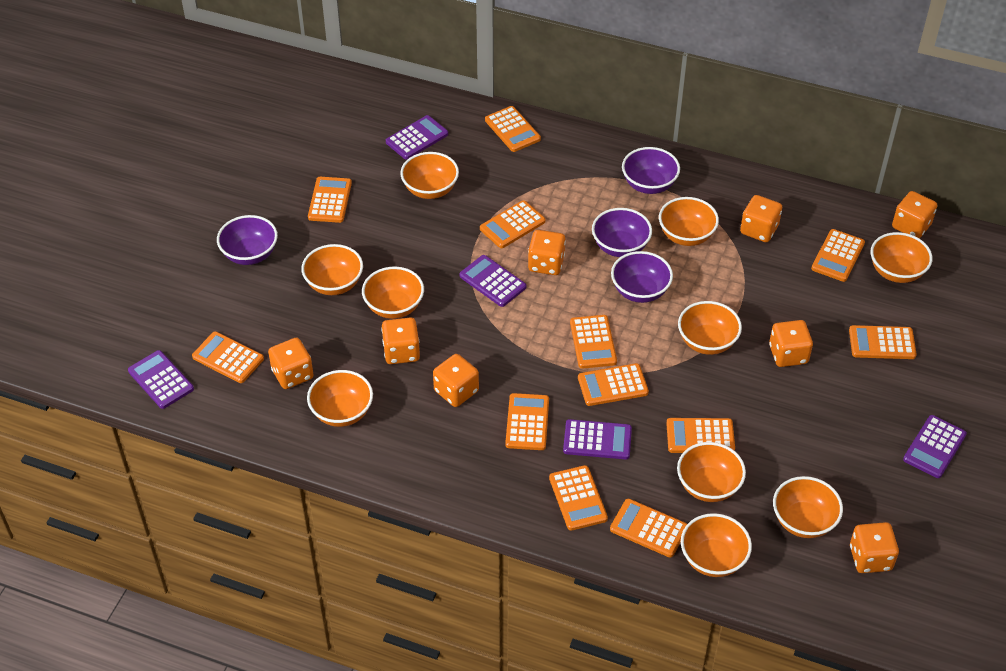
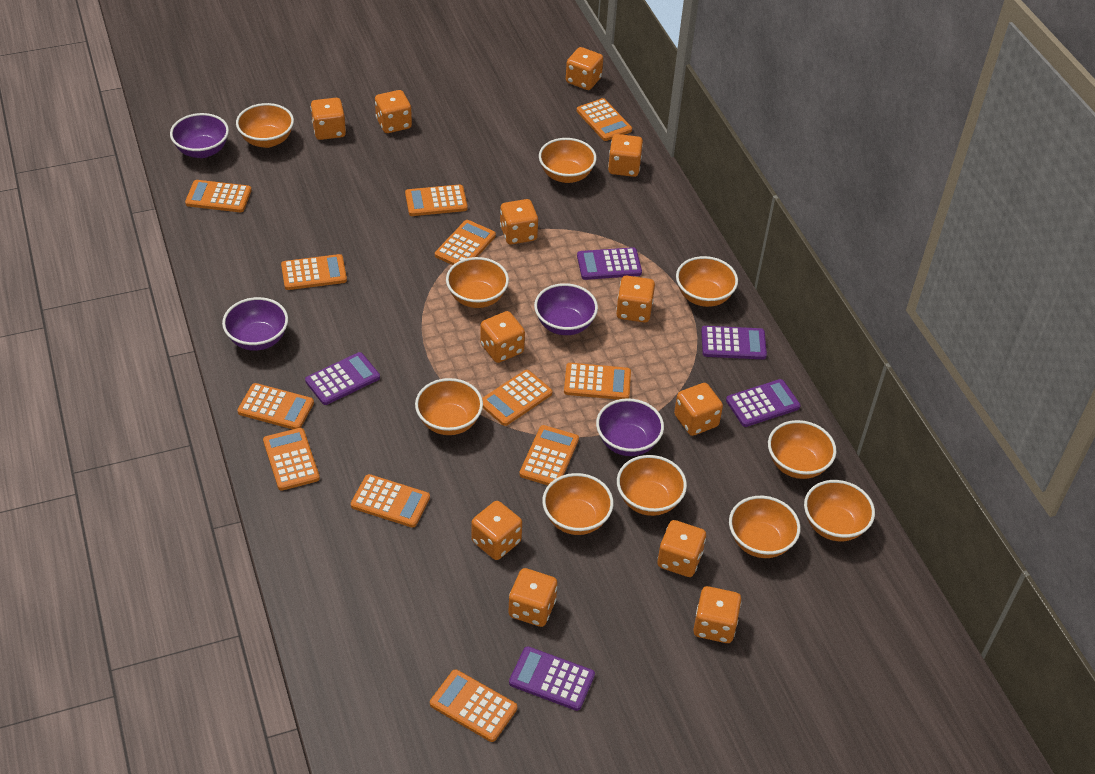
orange dice: 8 -> 12

